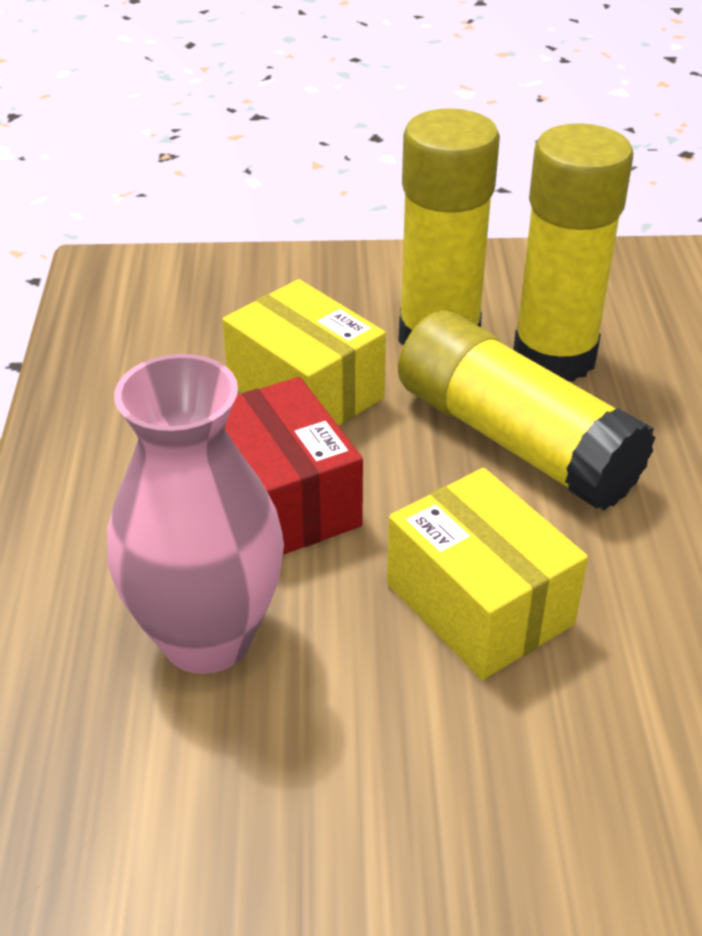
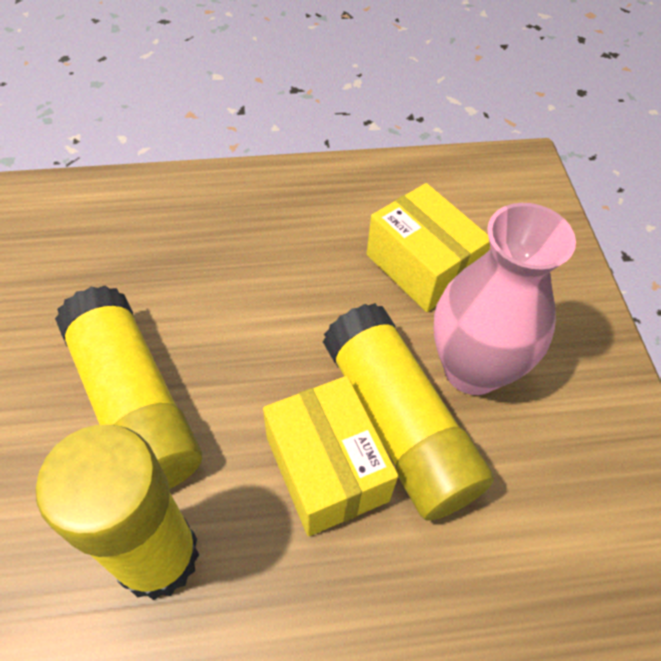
red box: 1 -> 0

